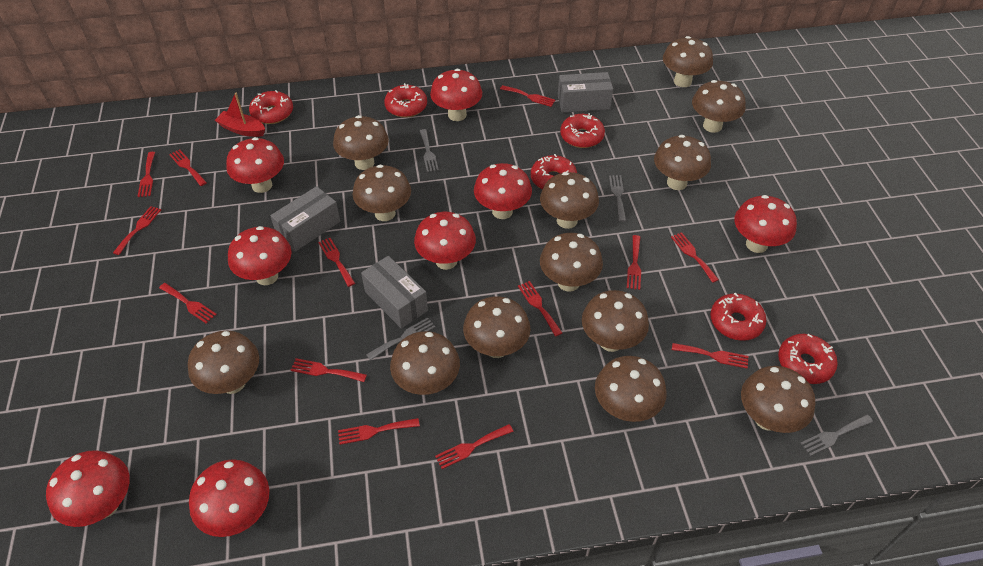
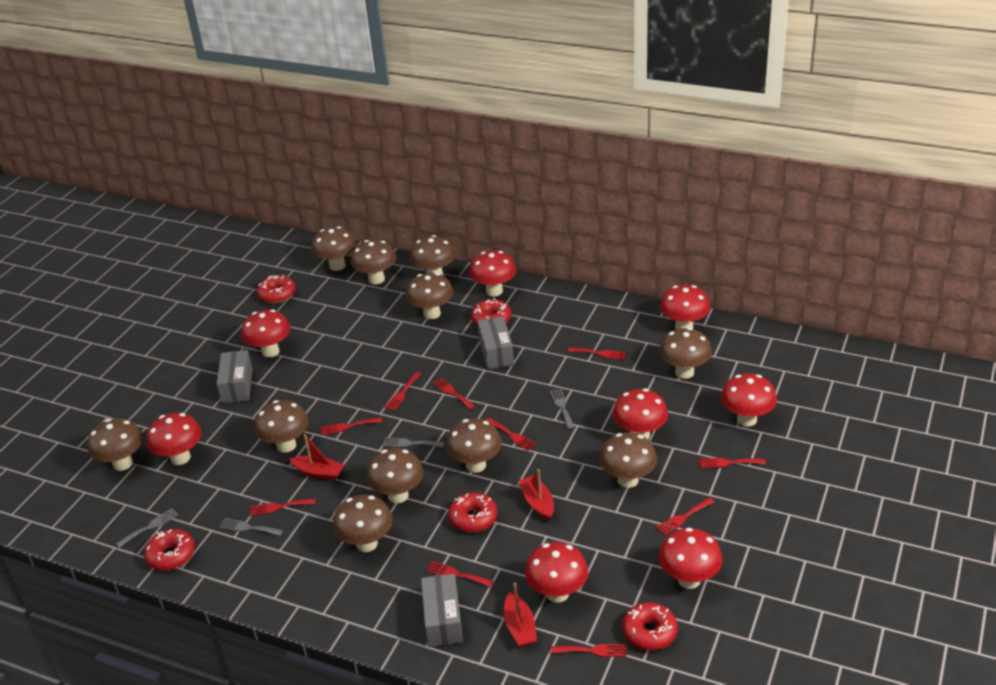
brown mushroom: 13 -> 11
red boat: 1 -> 3
red donut: 6 -> 5
red fork: 13 -> 10

